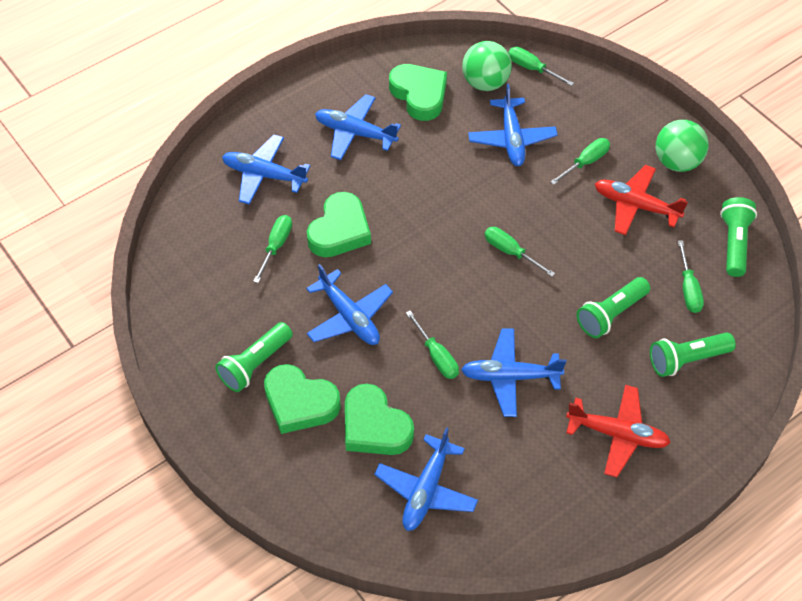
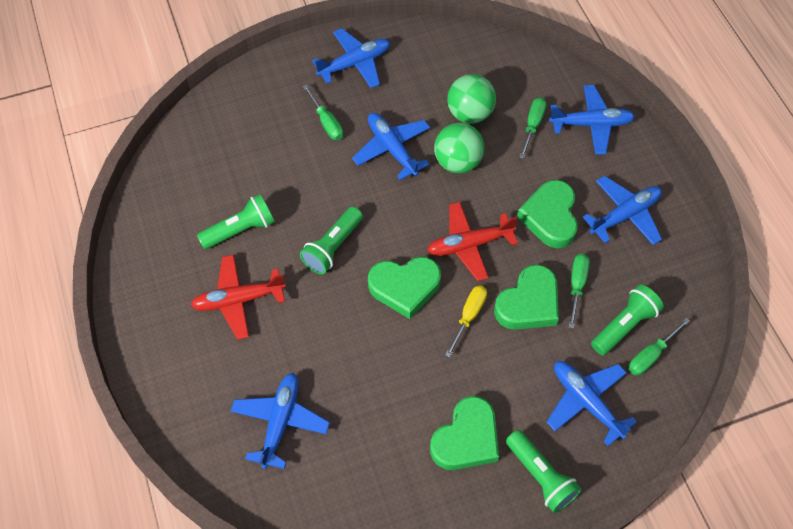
green screwdriver: 6 -> 4
yellow screwdriver: 0 -> 1

